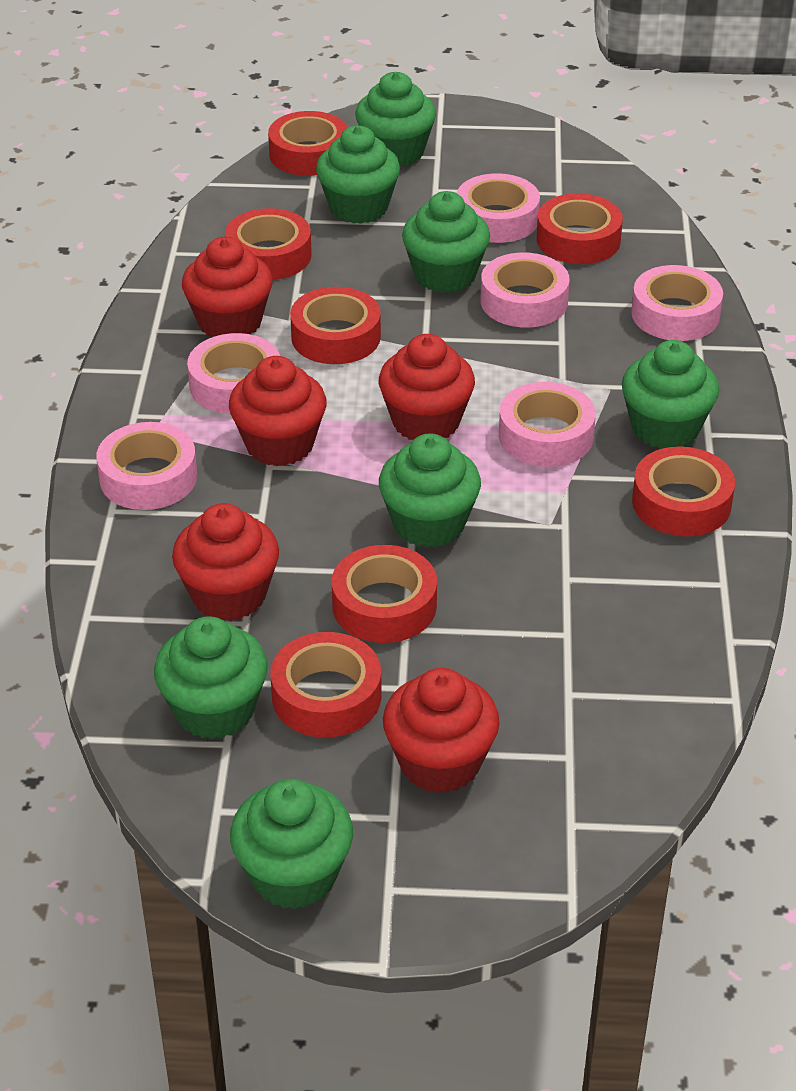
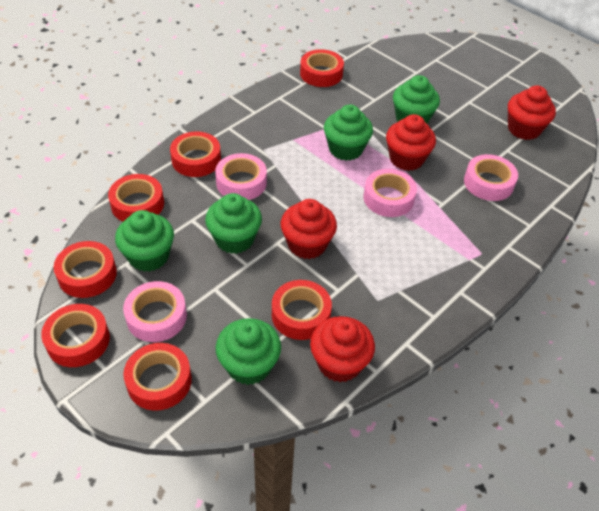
green cupcake: 7 -> 5
pink tape: 6 -> 4
red cupcake: 5 -> 4

